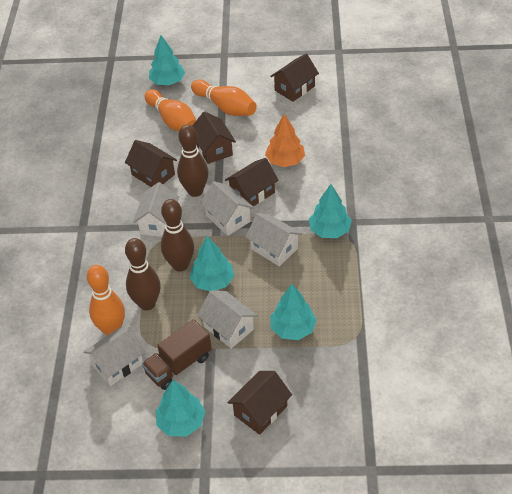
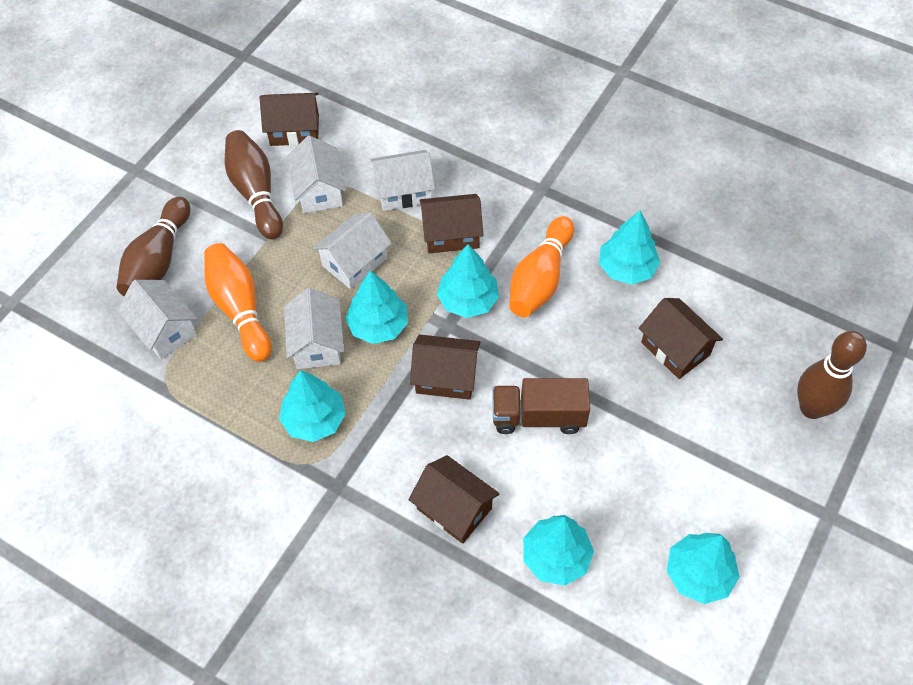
orange bowling pin: 3 -> 2
orange tree: 1 -> 0
turquoise tree: 5 -> 6

